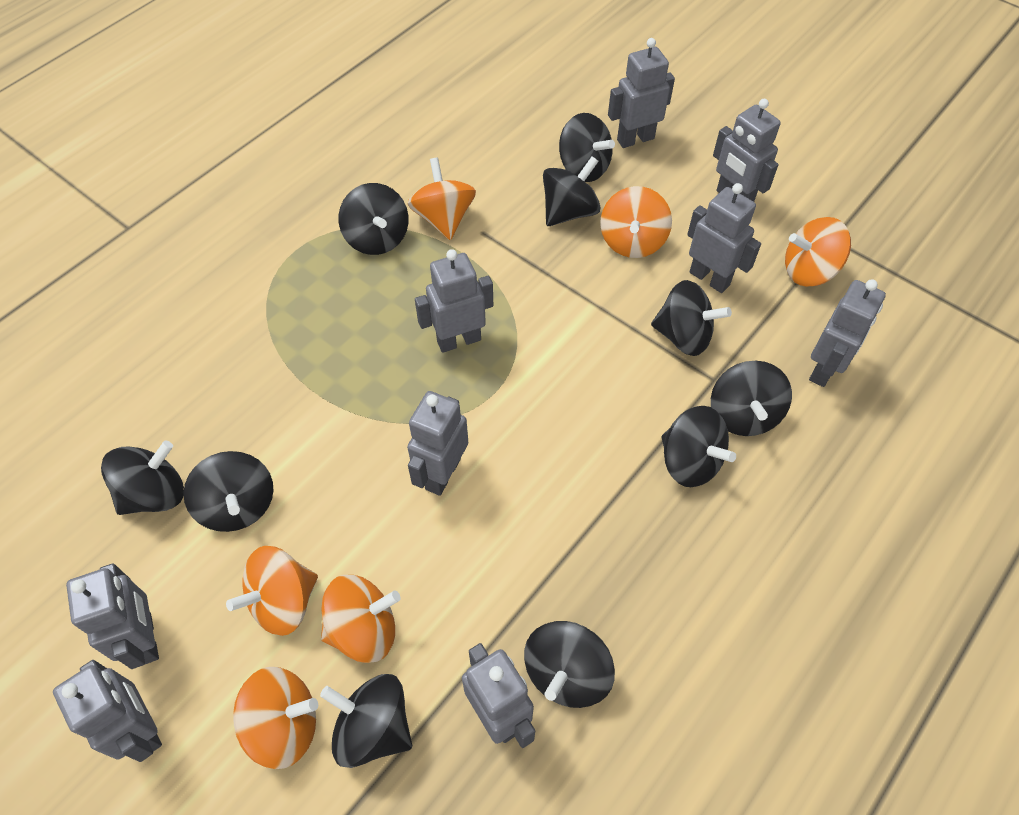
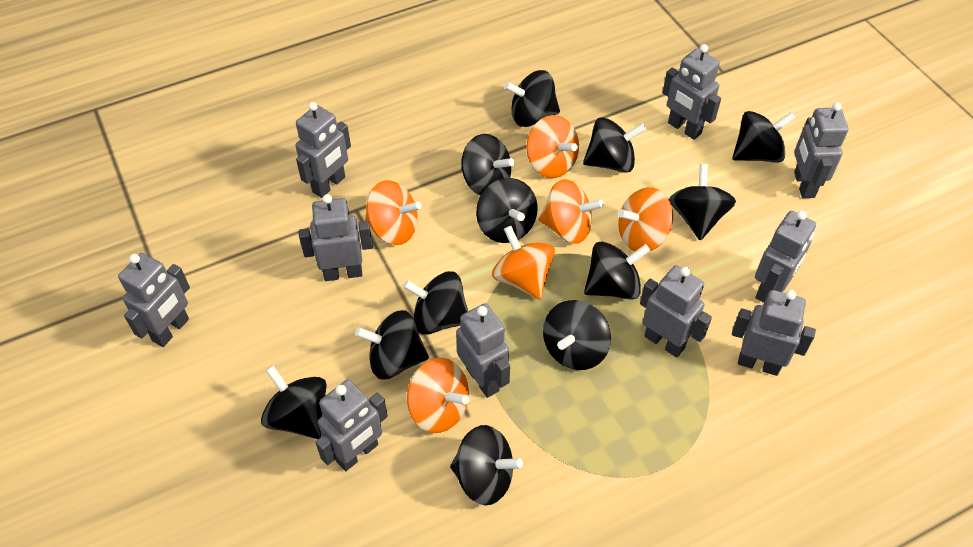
black spinning top: 10 -> 12
grey robot: 9 -> 10

